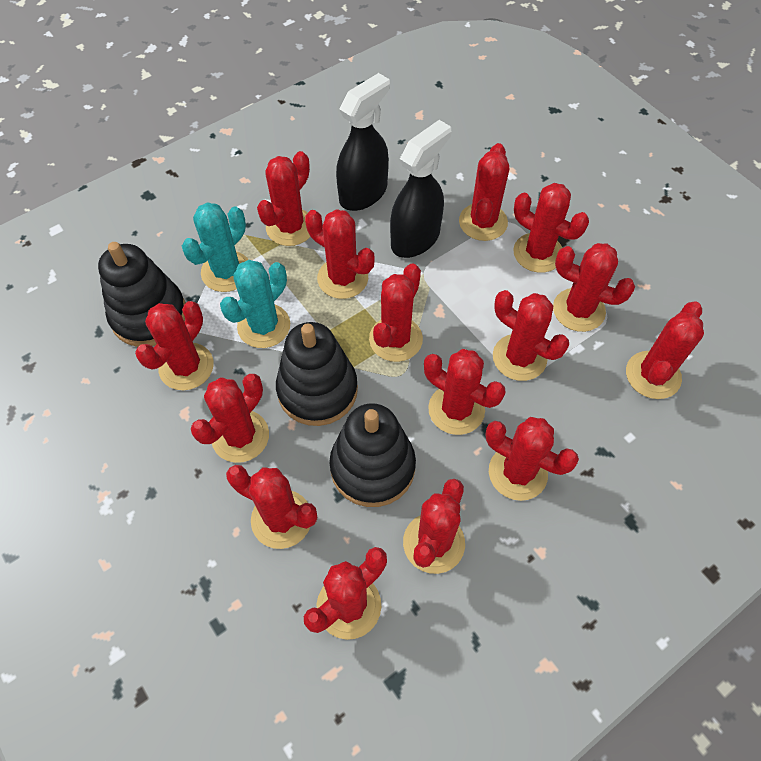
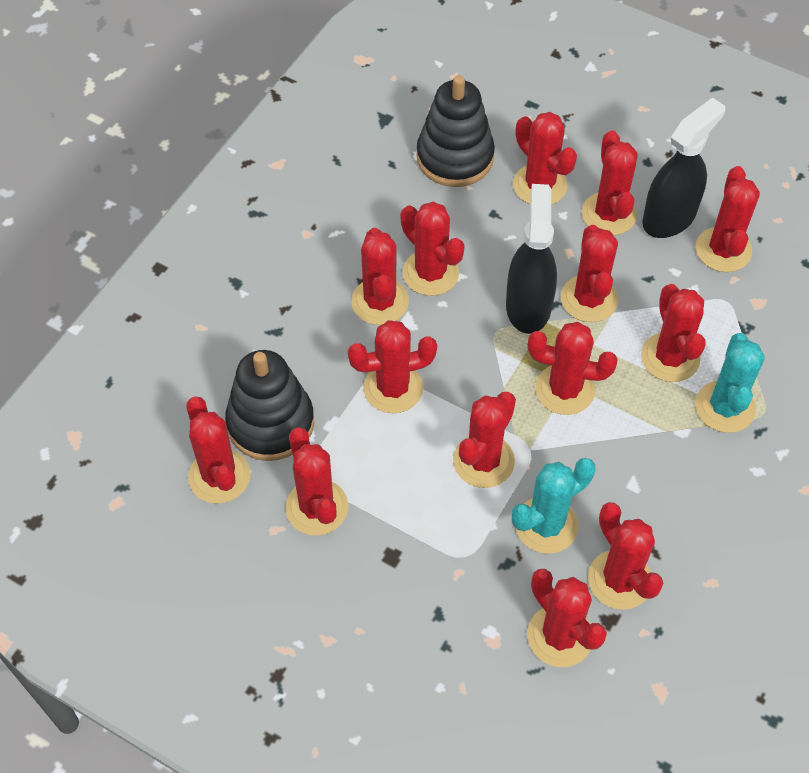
black stacking toy: 3 -> 2
red cactus: 15 -> 14

